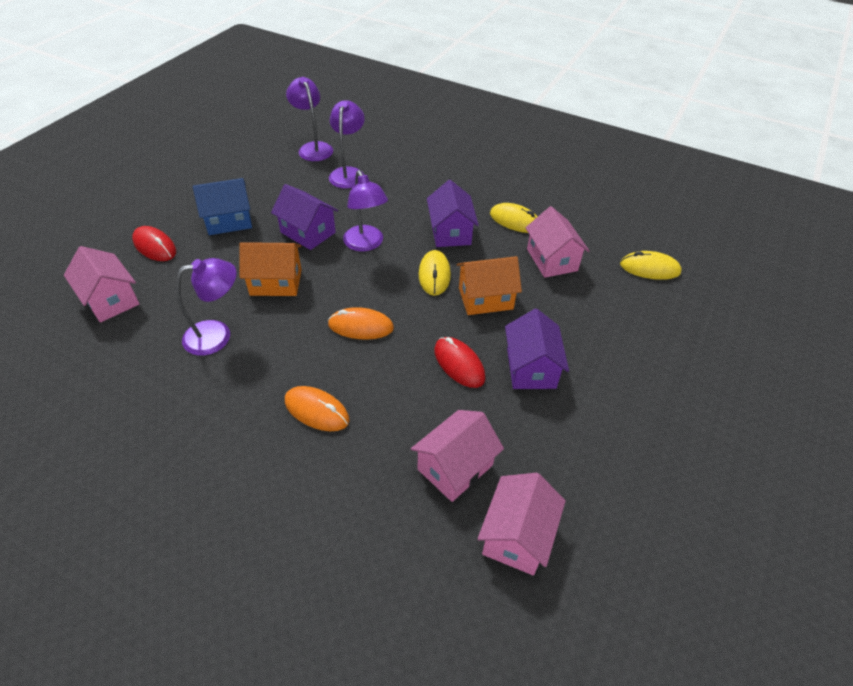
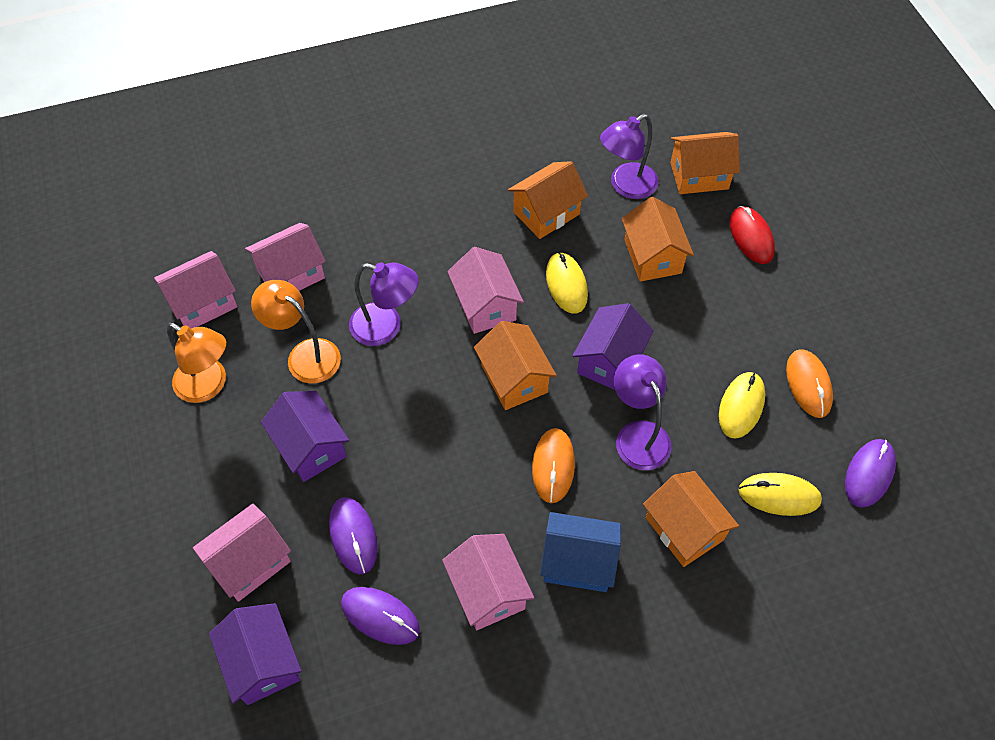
orange house: 2 -> 5
orange lamp: 0 -> 2
pink house: 4 -> 5
purple lamp: 4 -> 3
purple mouse: 0 -> 3
red mouse: 2 -> 1

